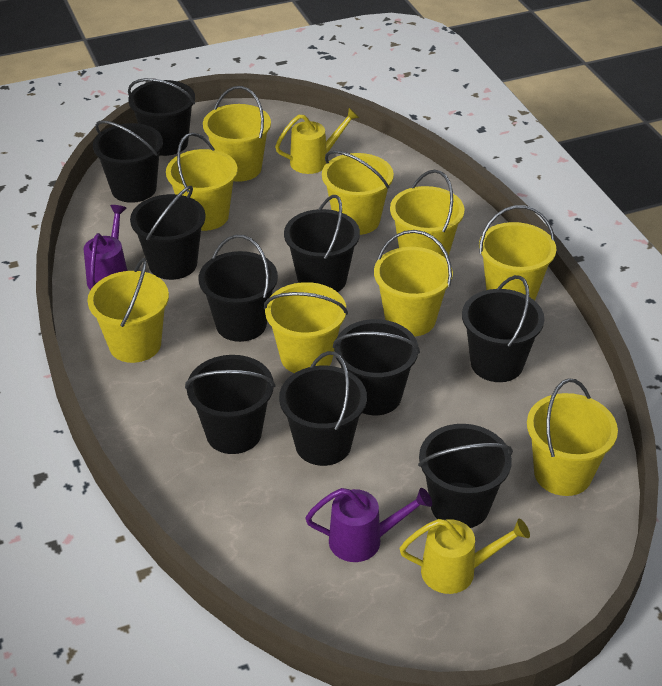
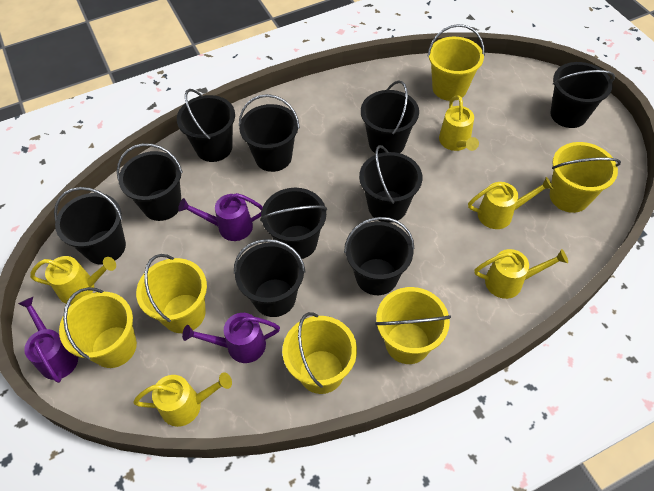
purple watering can: 2 -> 3
yellow bucket: 9 -> 6
yellow watering can: 2 -> 5

